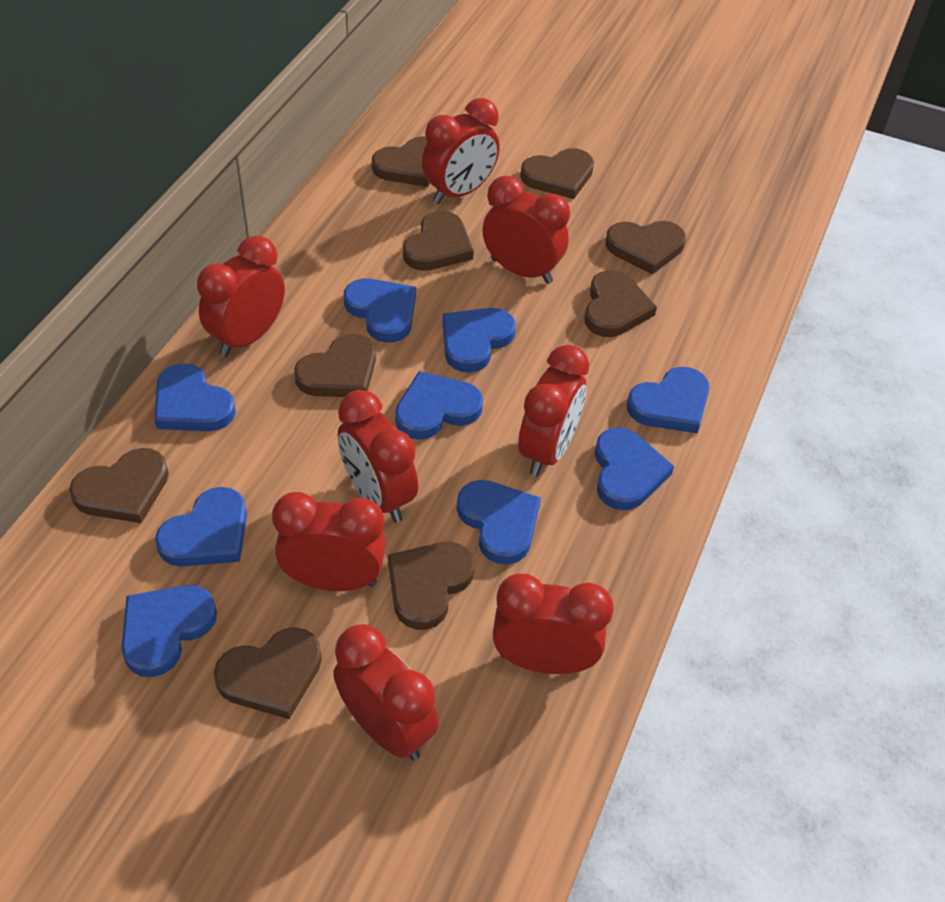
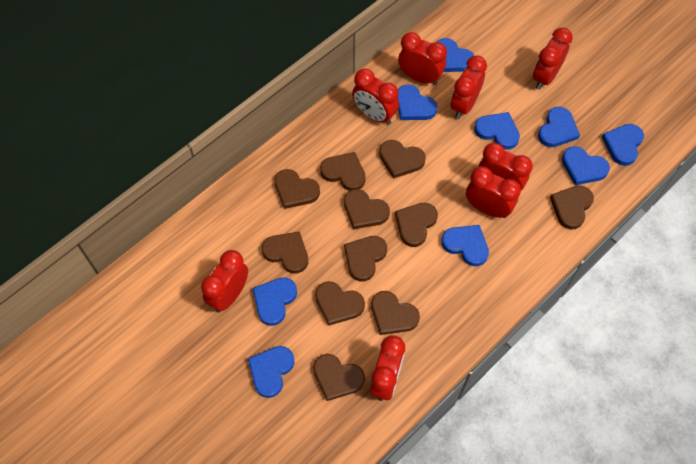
brown heart: 9 -> 11

